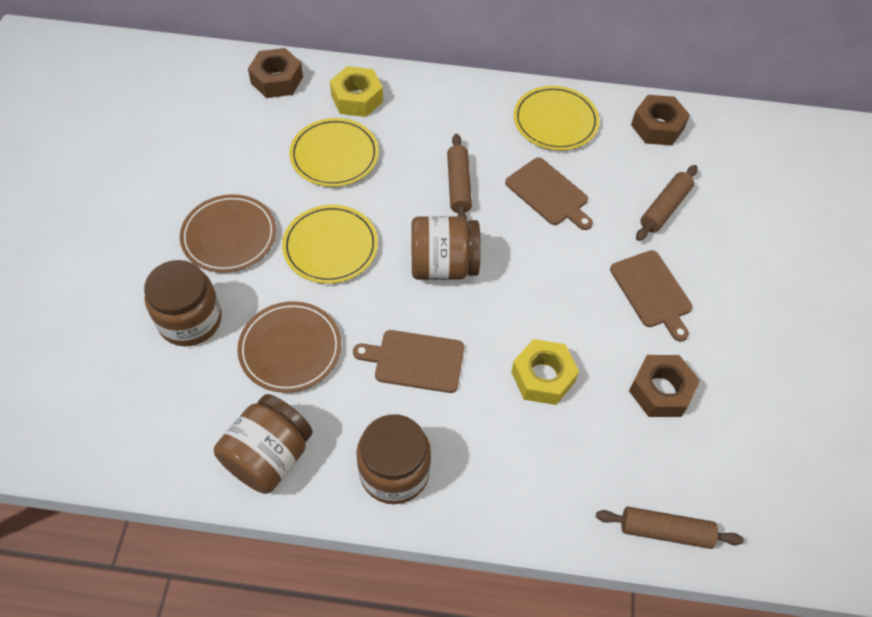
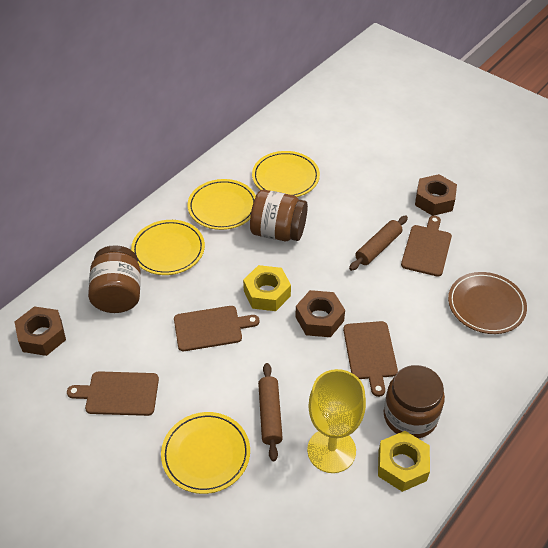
brown cutting board: 3 -> 4
brown jar: 4 -> 3
brown plate: 2 -> 1
brown rolling pin: 3 -> 2
yellow goblet: 0 -> 1
yellow plate: 3 -> 4

